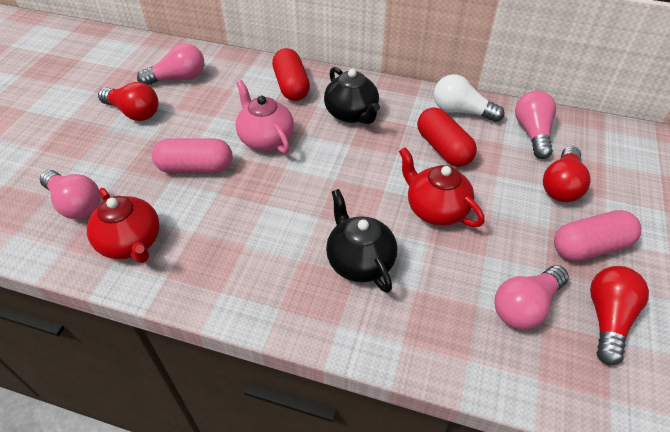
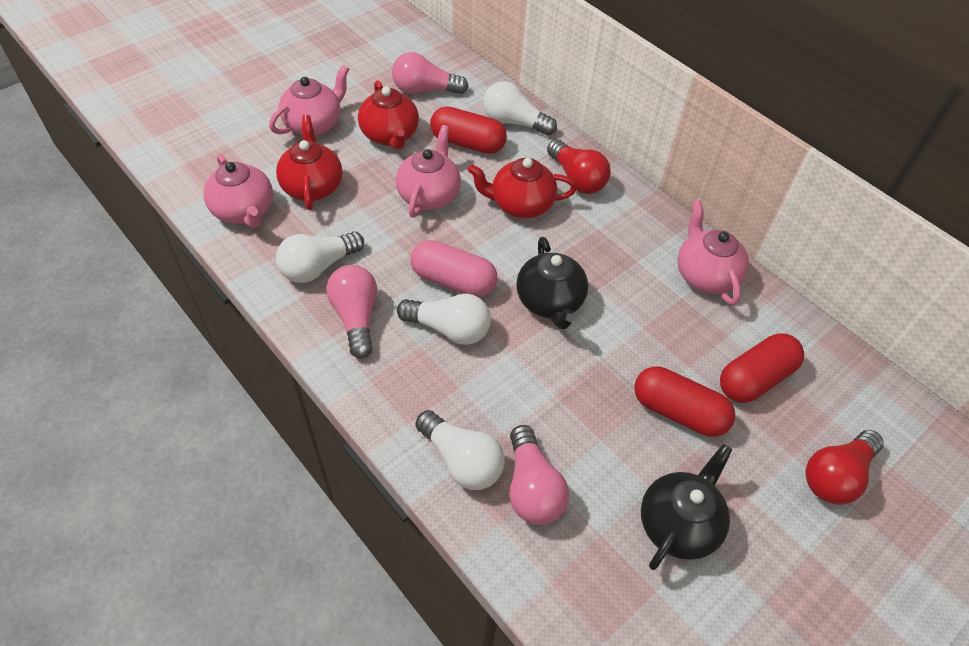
pink capsule: 2 -> 1
pink light bulb: 4 -> 3
pink teapot: 1 -> 4
red capsule: 2 -> 3
red light bulb: 3 -> 2
red teapot: 2 -> 3
white light bulb: 1 -> 4

